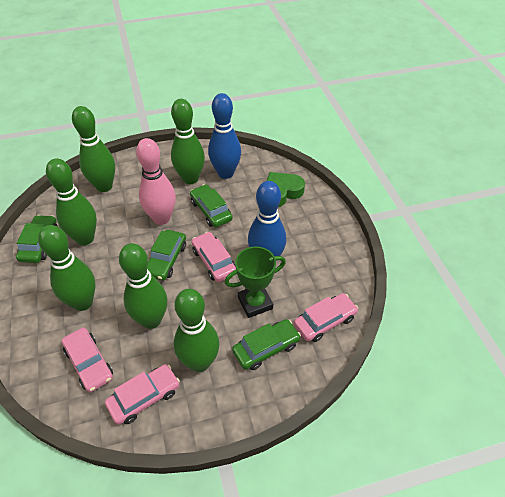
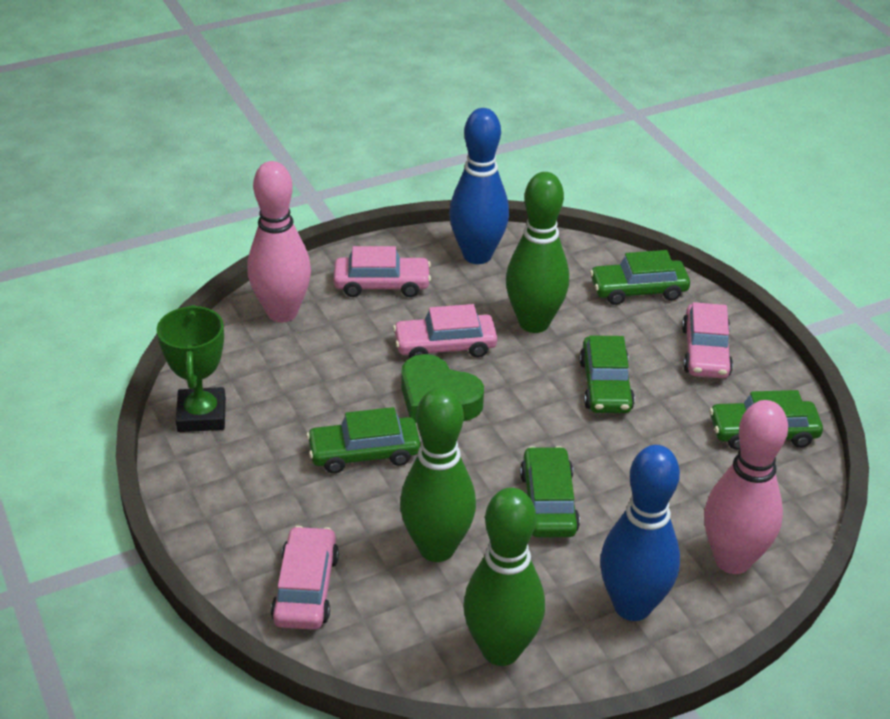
green bowling pin: 6 -> 3
green car: 4 -> 5
pink bowling pin: 1 -> 2

